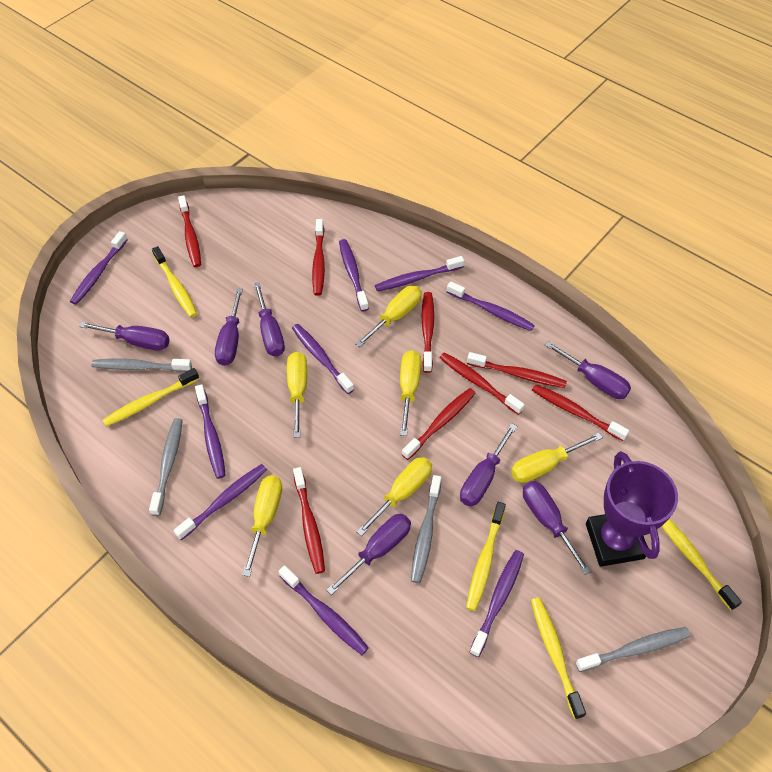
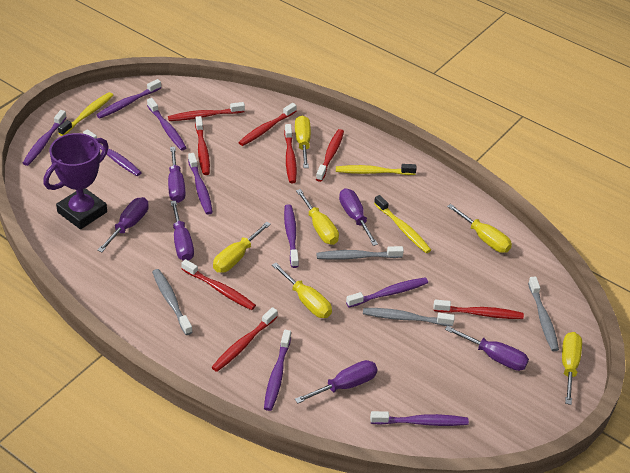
purple screwdriver: 7 -> 6
yellow toothbrush: 5 -> 3

